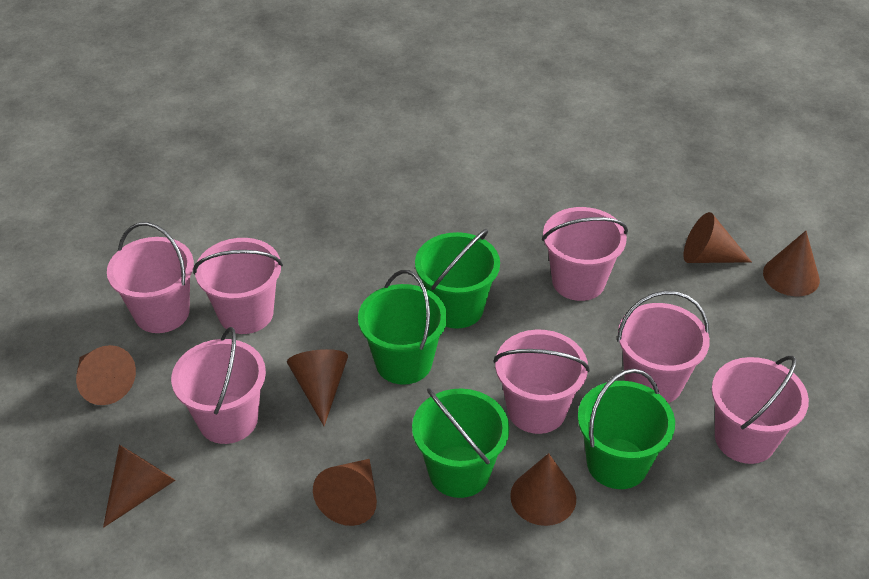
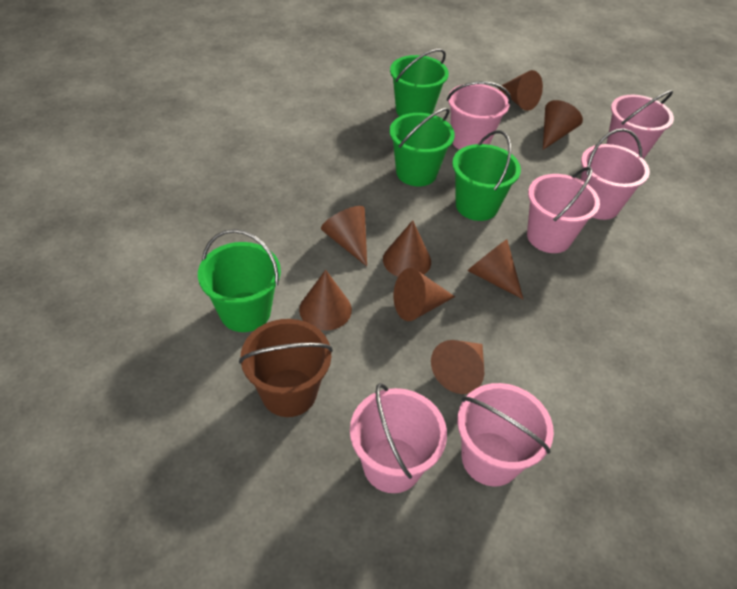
brown bucket: 0 -> 1
brown cone: 7 -> 8
pink bucket: 7 -> 6

